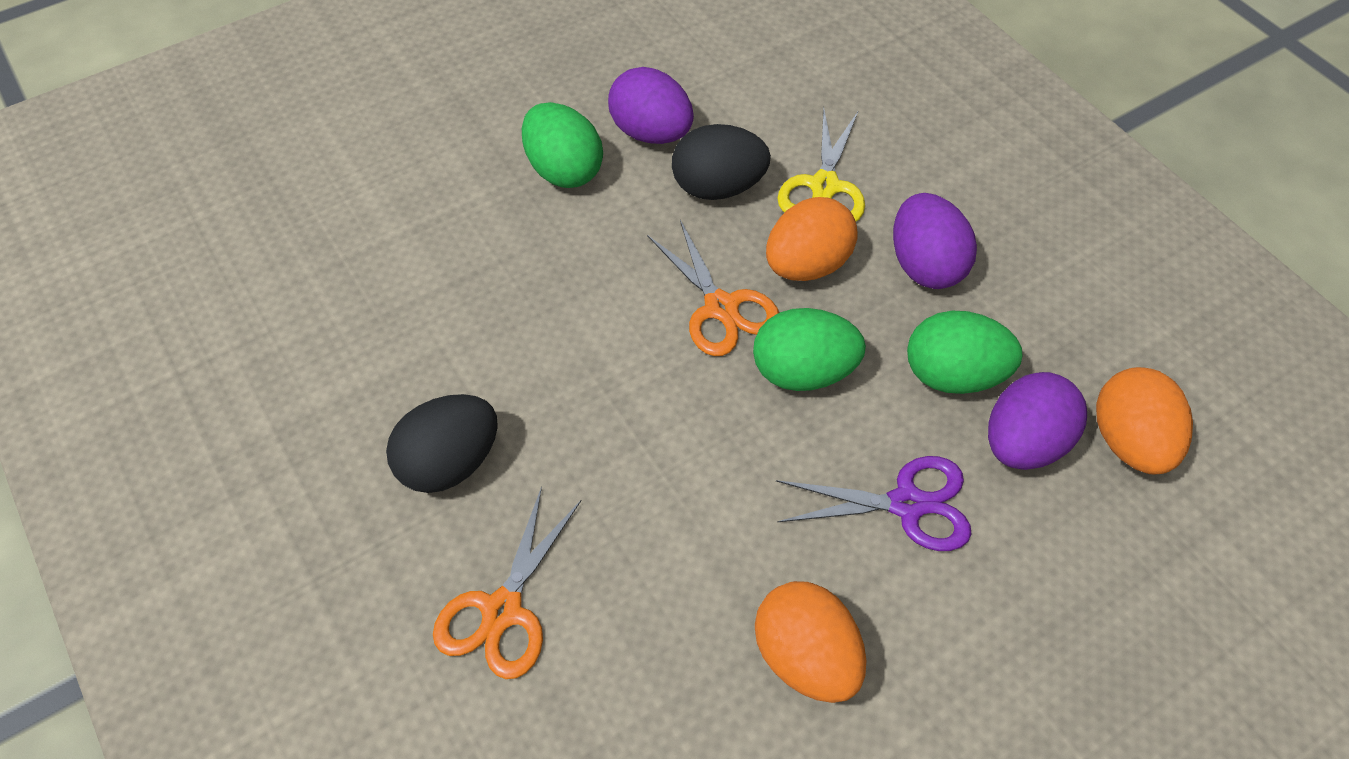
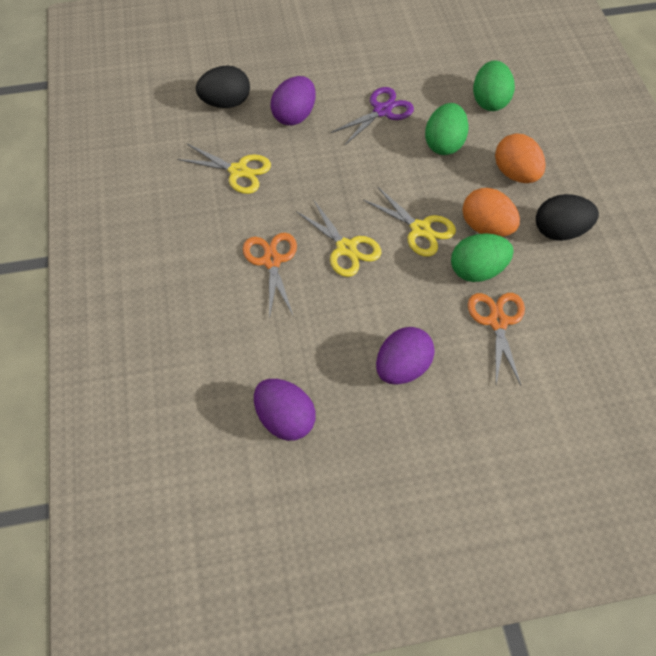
orange egg: 3 -> 2
yellow scissors: 1 -> 3

